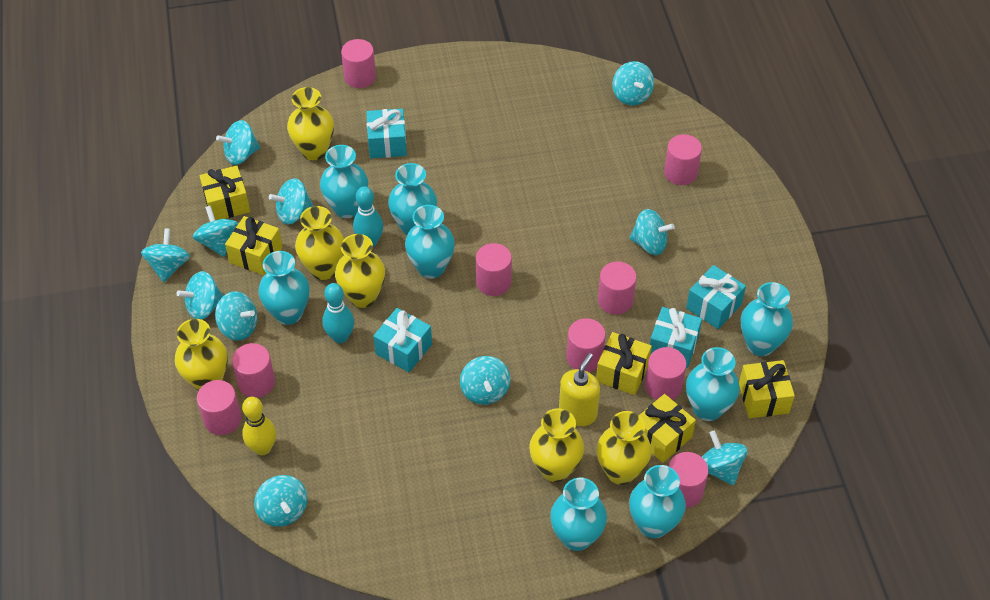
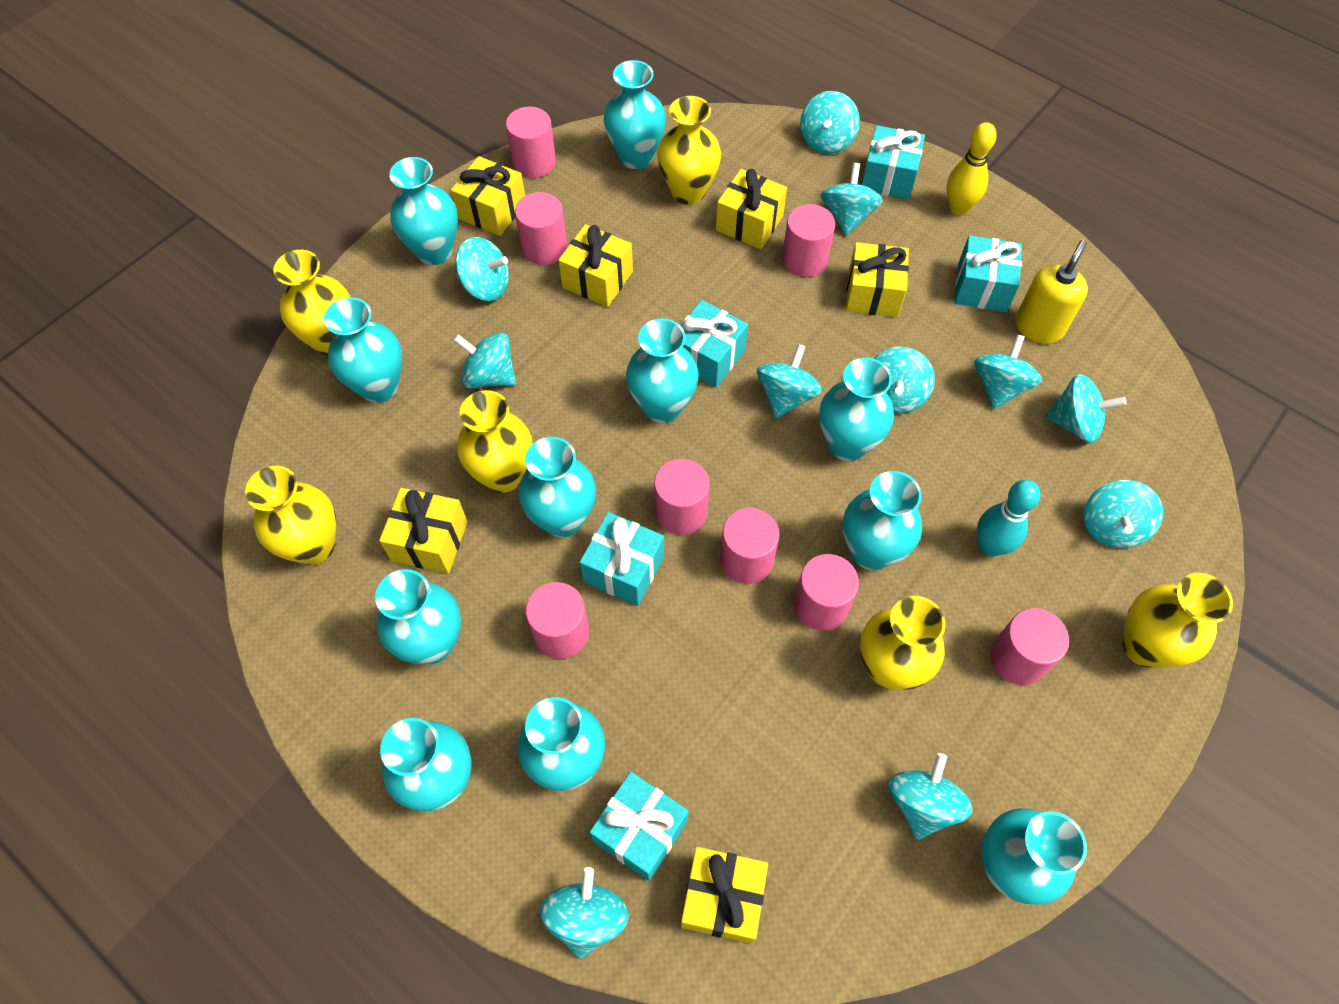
pink cylinder: 9 -> 8
turquoise bowling pin: 2 -> 1
turquoise gift: 4 -> 5
turquoise vase: 8 -> 11
yellow gift: 5 -> 6

